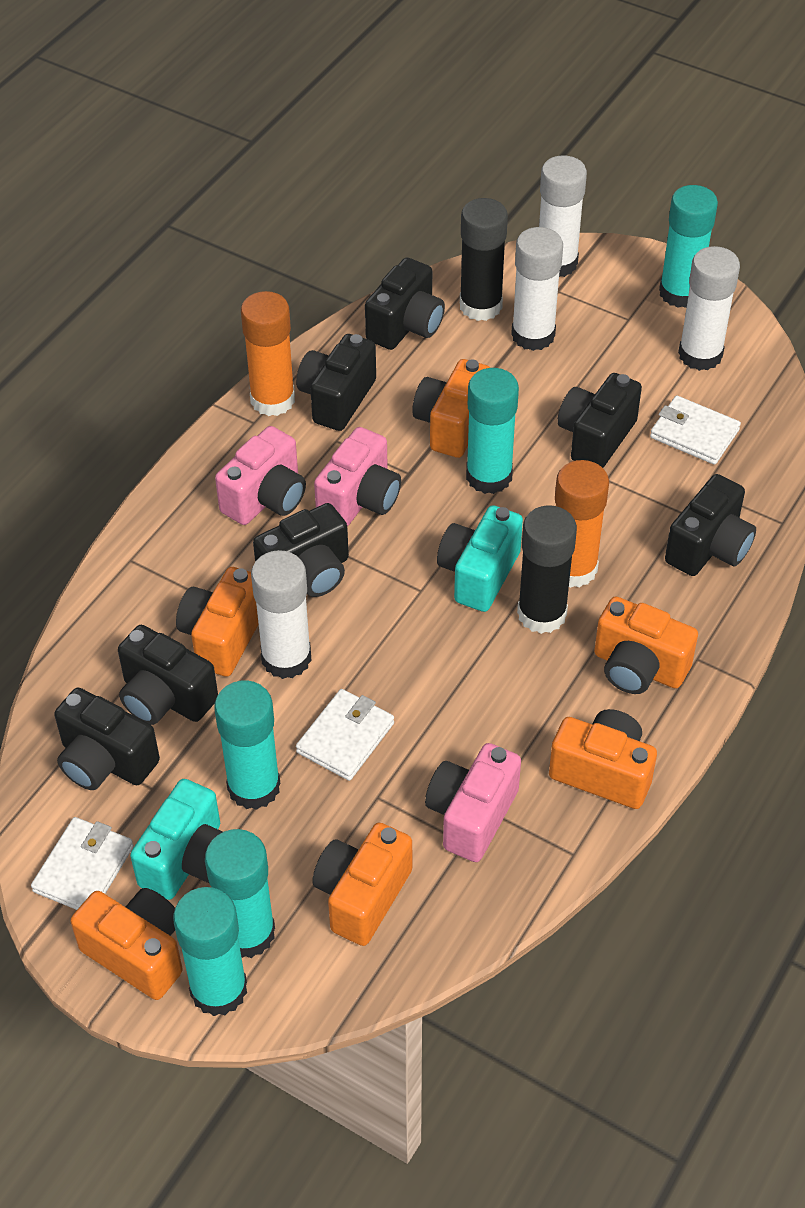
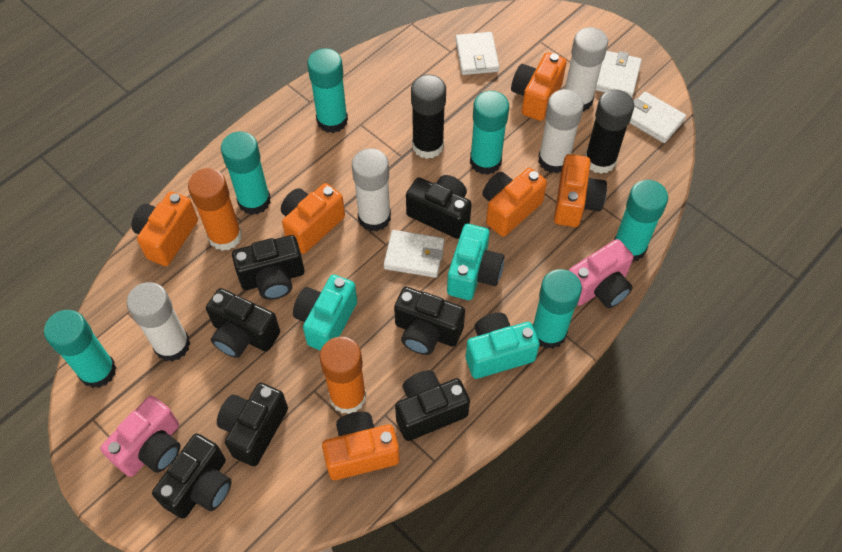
pink camera: 3 -> 2
turquoise camera: 2 -> 3
turquoise glue stick: 5 -> 6
white wallet: 3 -> 4

